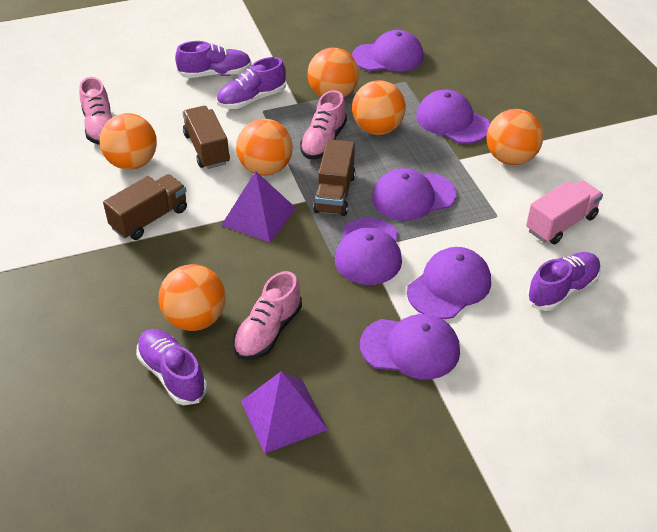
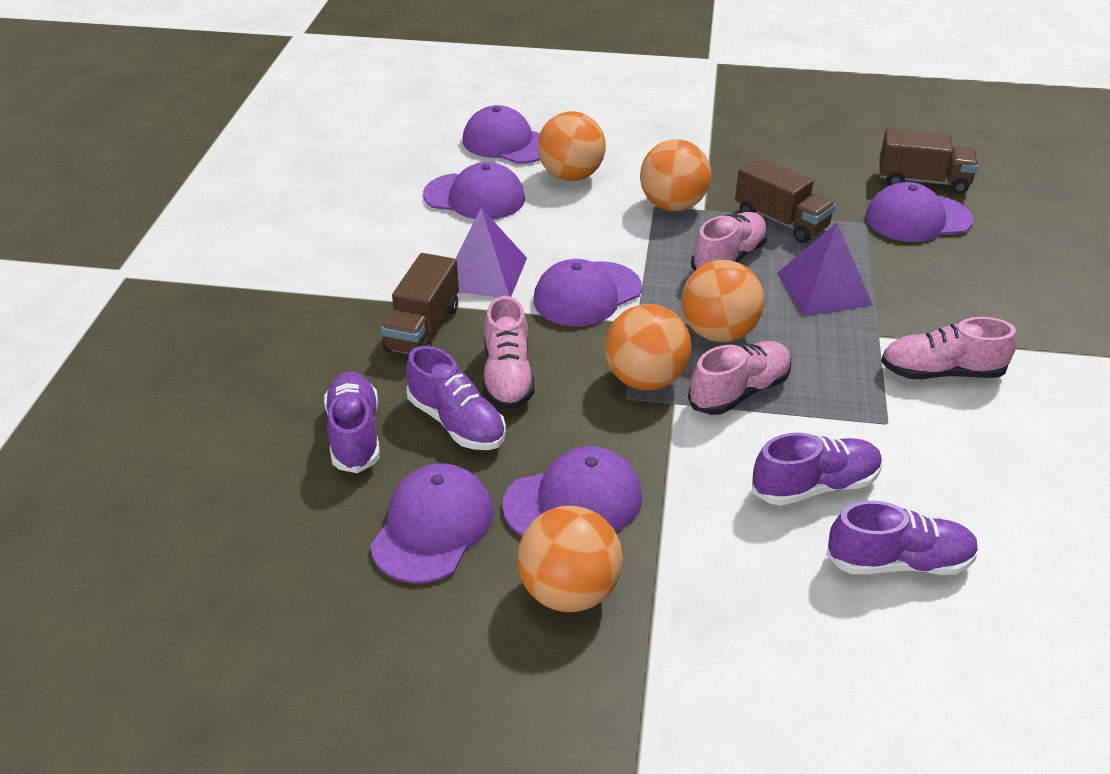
orange ball: 6 -> 5
pink shoe: 3 -> 4
pink truck: 1 -> 0

